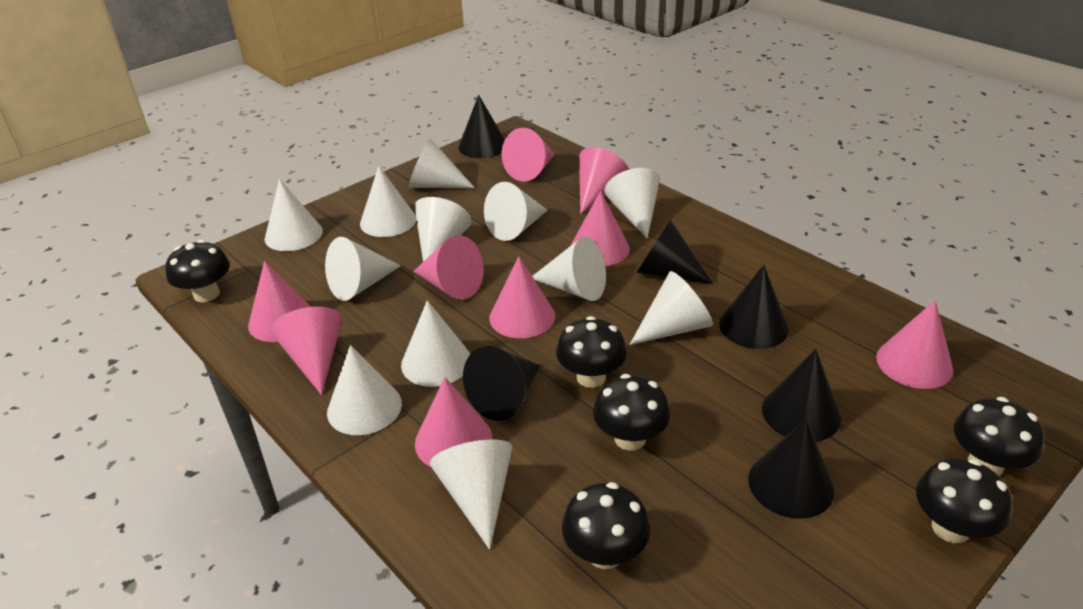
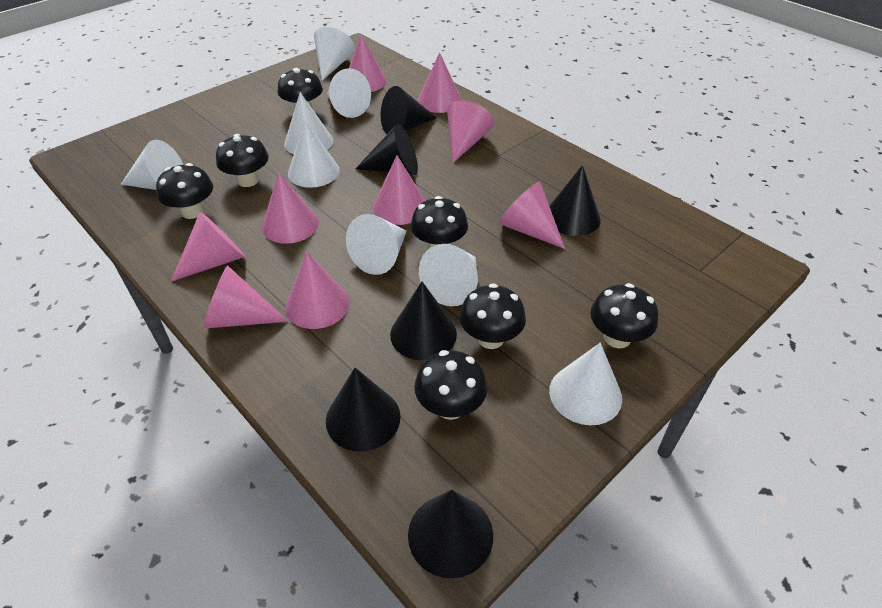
black mushroom: 6 -> 7
white cone: 12 -> 8

